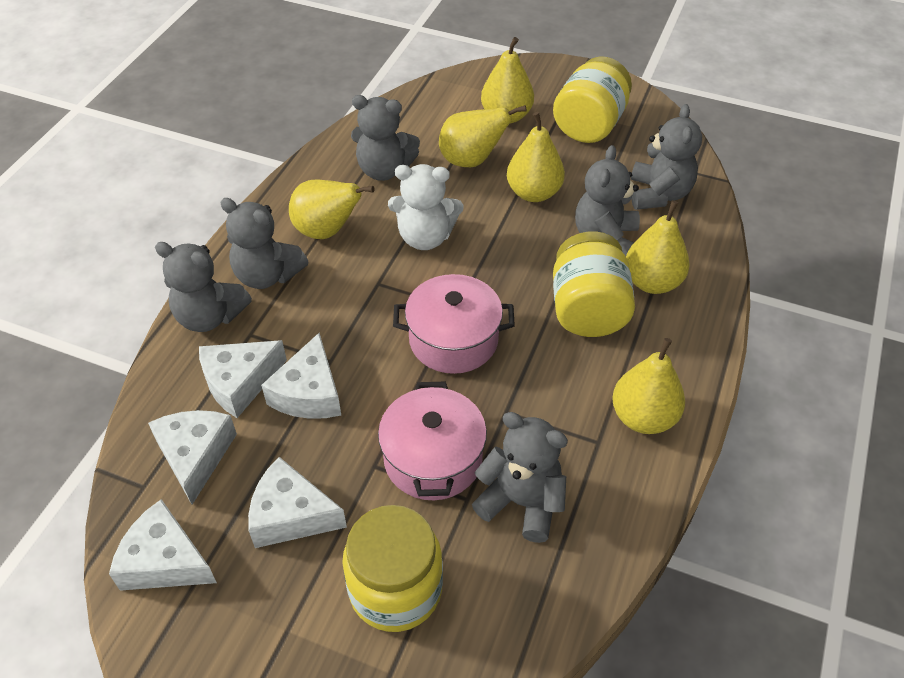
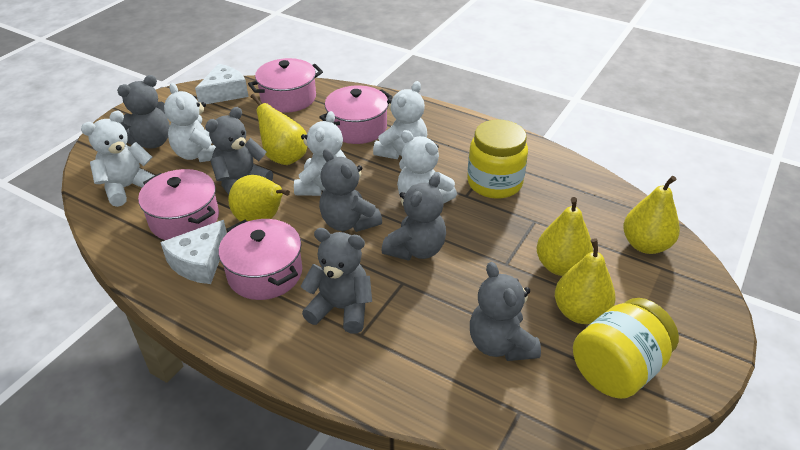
pink pot: 2 -> 4
white cheese: 5 -> 2
white teddy bear: 1 -> 5
yellow jar: 3 -> 2
yellow pear: 6 -> 5

